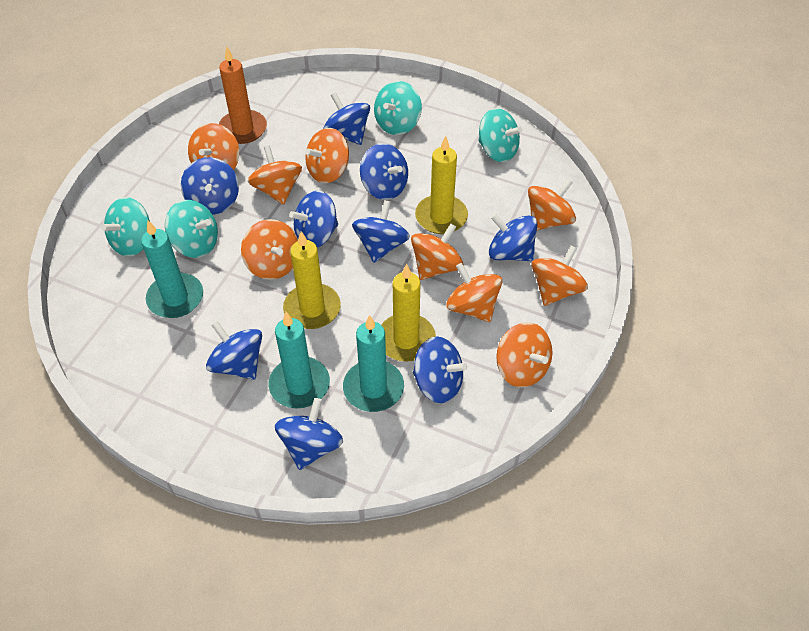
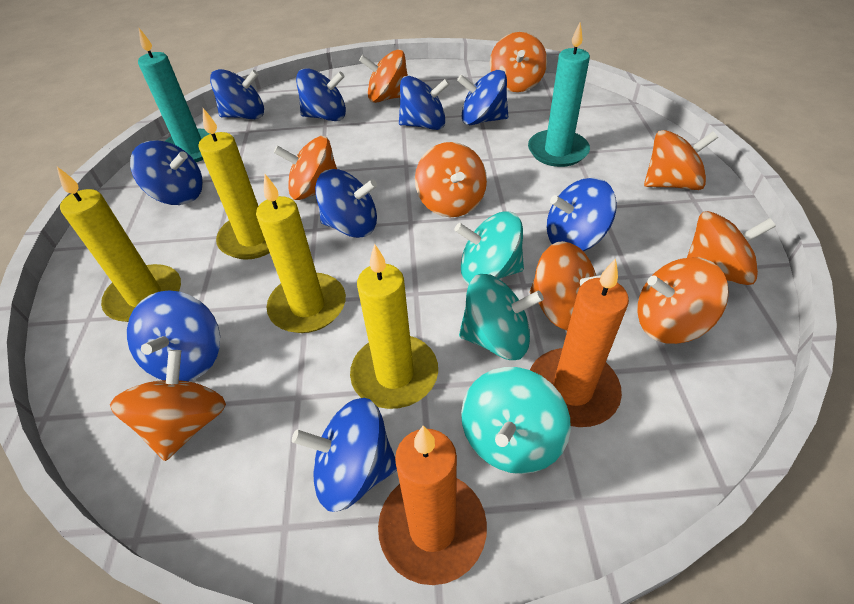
orange candle: 1 -> 2
turquoise candle: 3 -> 2
turquoise spinning top: 4 -> 3
yellow candle: 3 -> 4

